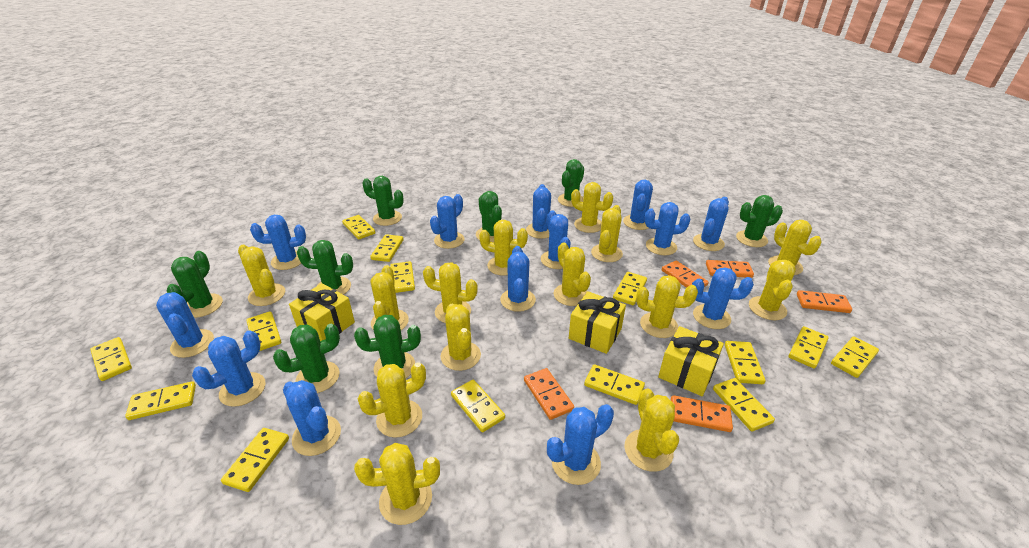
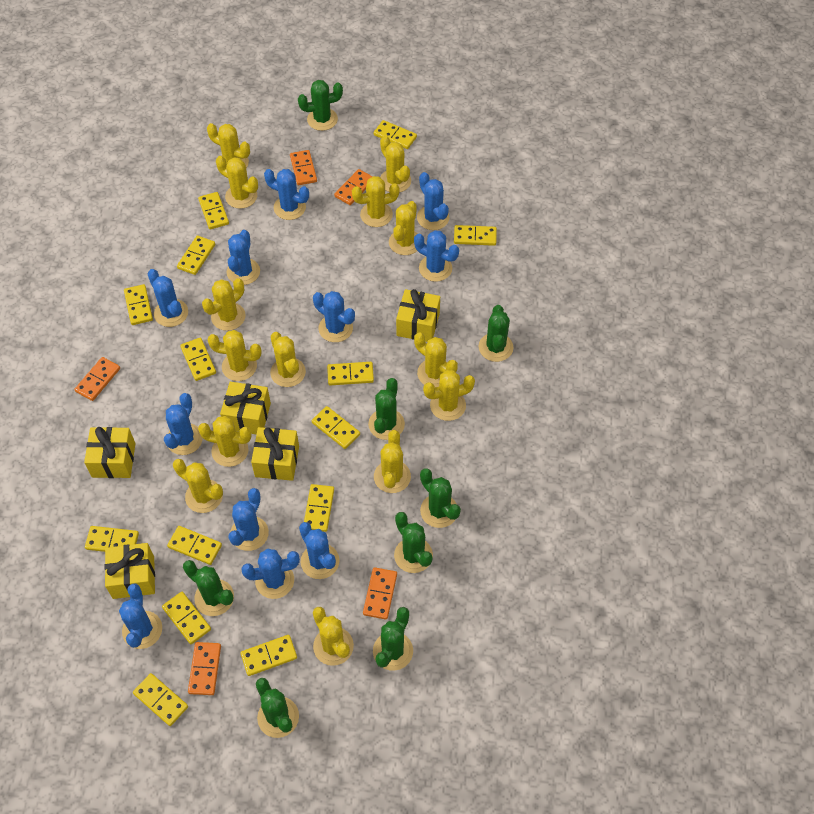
blue cactus: 13 -> 11
yellow gift: 3 -> 5

